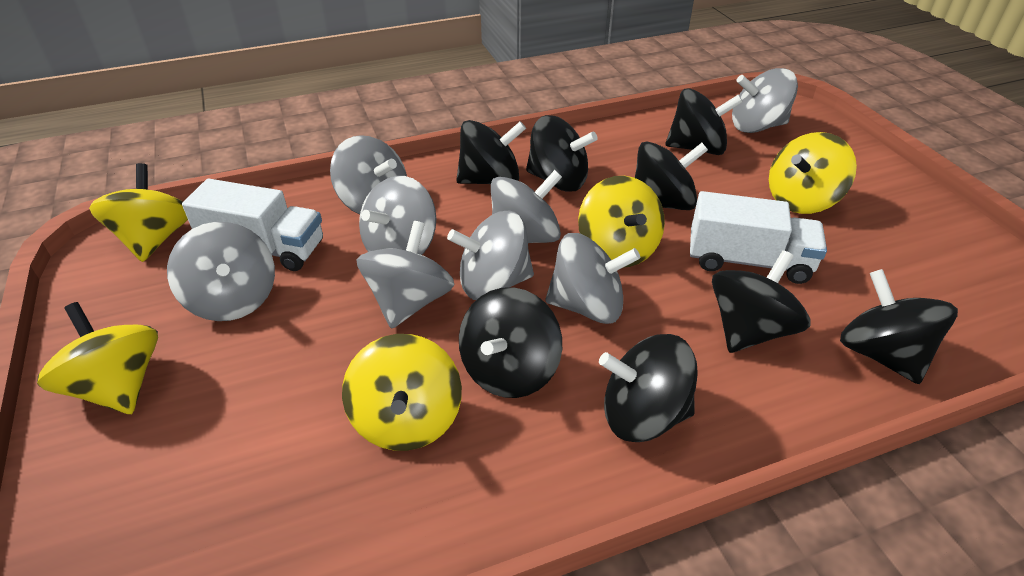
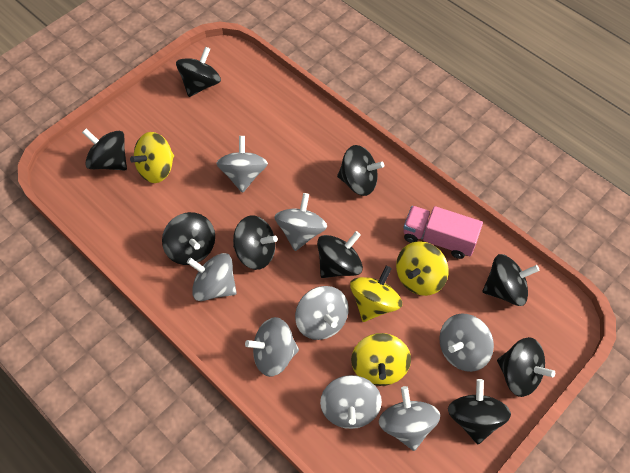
black spinning top: 8 -> 9
pink truck: 0 -> 1
white truck: 2 -> 0
yellow spinning top: 5 -> 4

